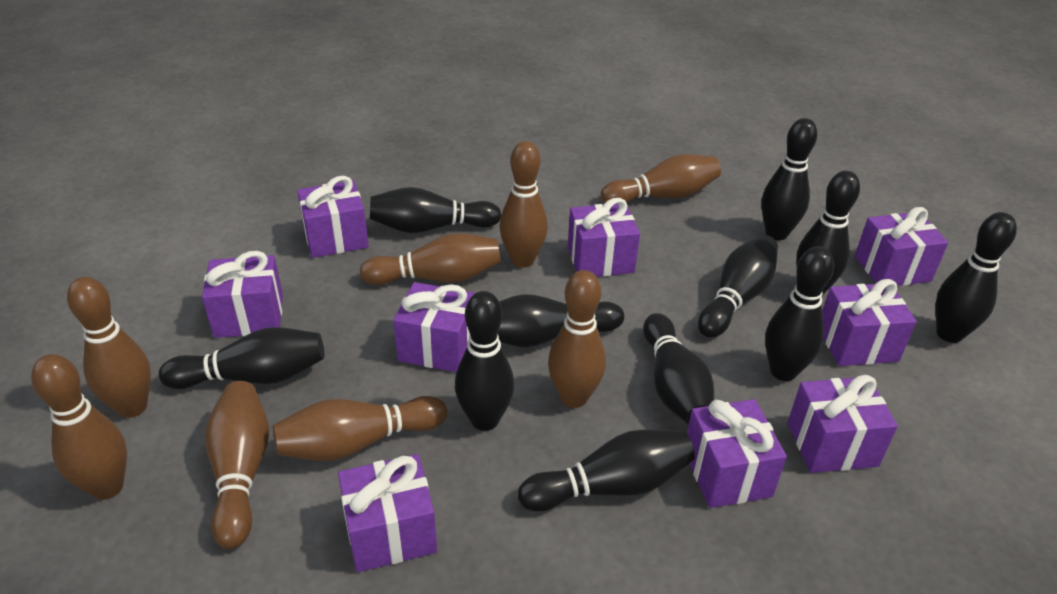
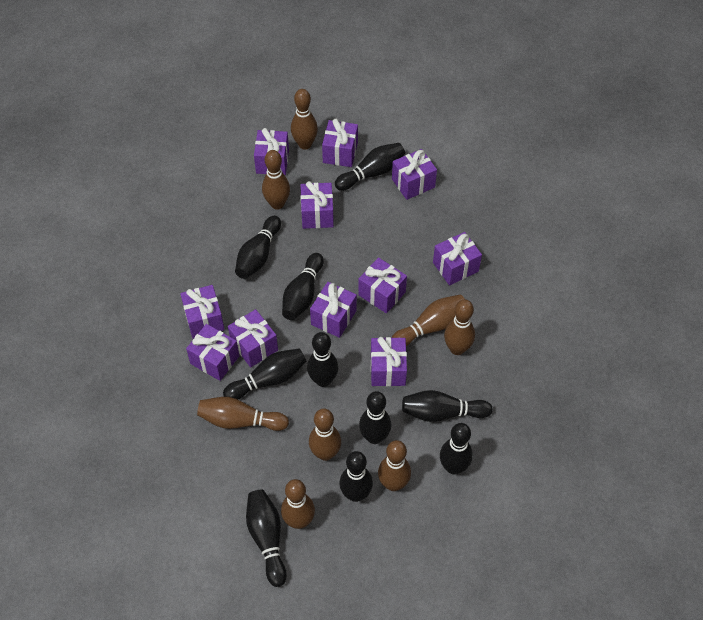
black bowling pin: 11 -> 10
purple gift: 9 -> 11

